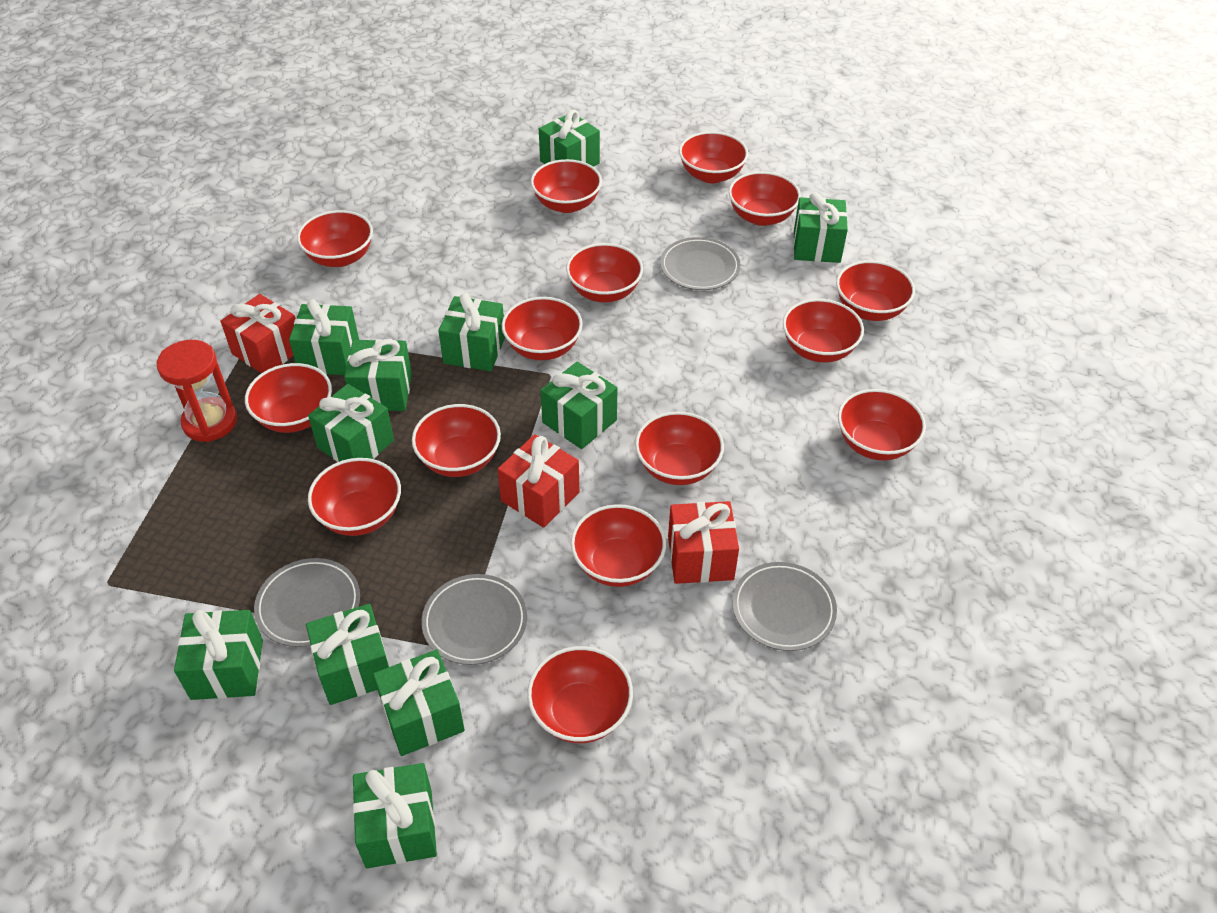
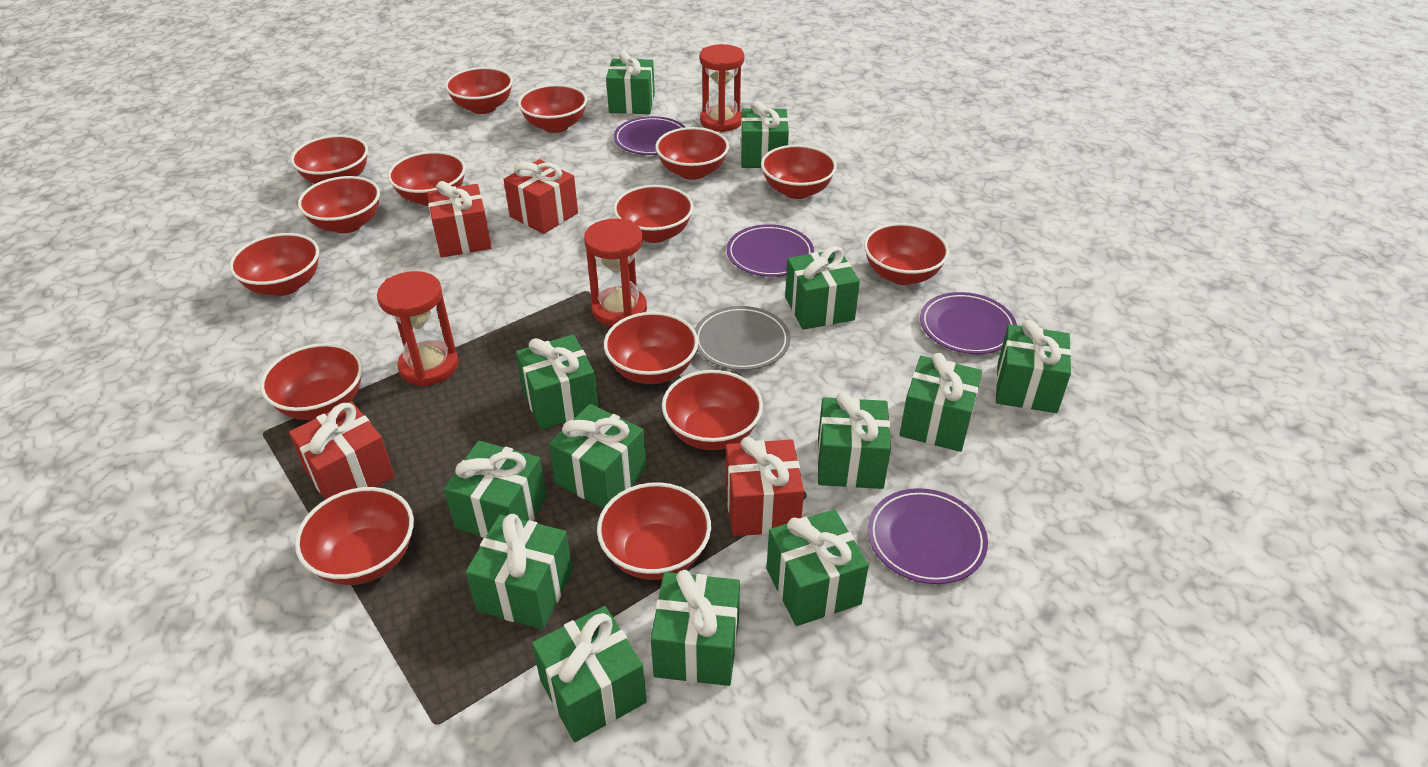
green gift: 11 -> 13
grey plate: 4 -> 1
purple plate: 0 -> 4
red gift: 3 -> 4
red hourglass: 1 -> 3

